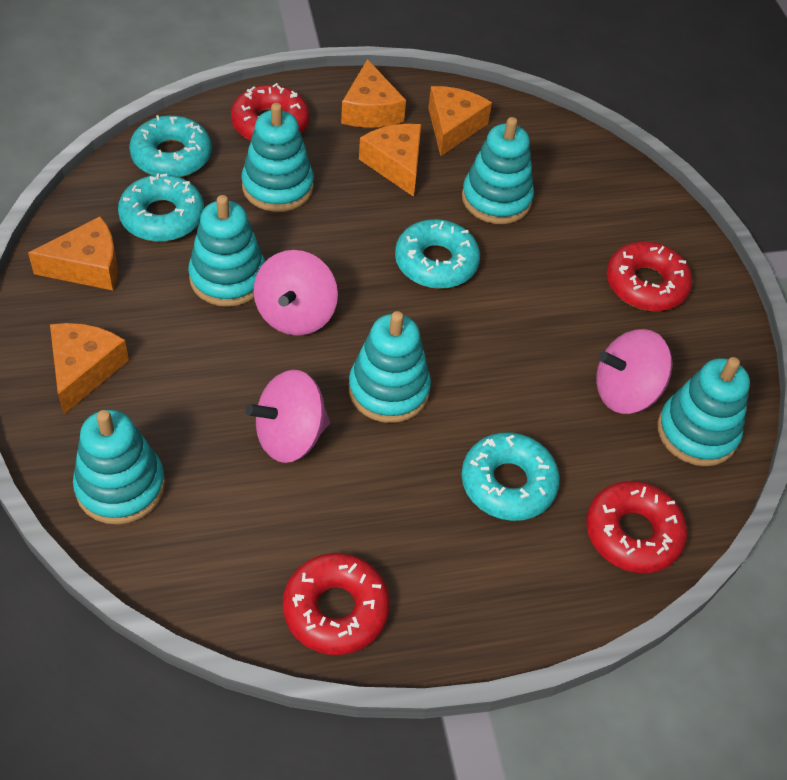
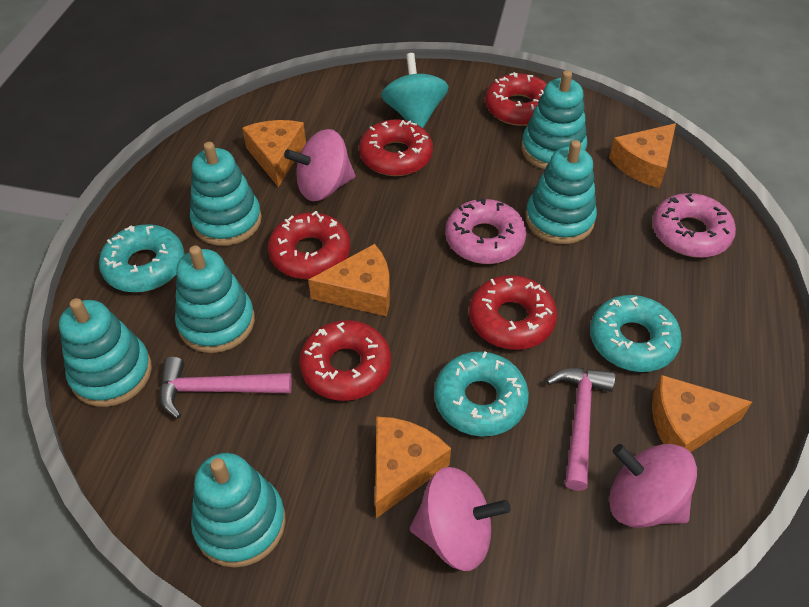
pink donut: 0 -> 2
pink hammer: 0 -> 2
red donut: 4 -> 5
turquoise donut: 4 -> 3
turquoise spinning top: 0 -> 1

